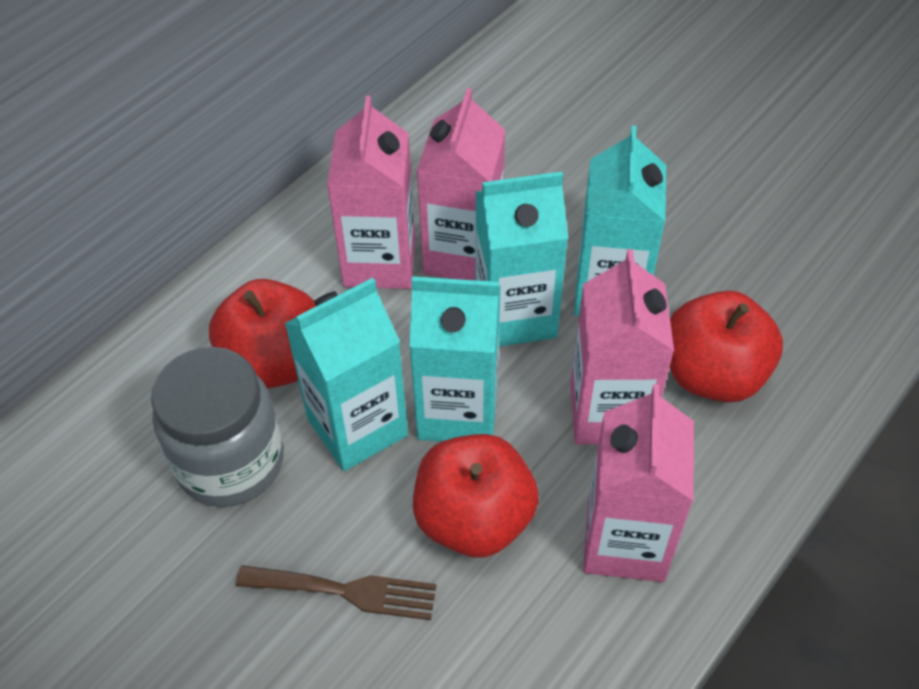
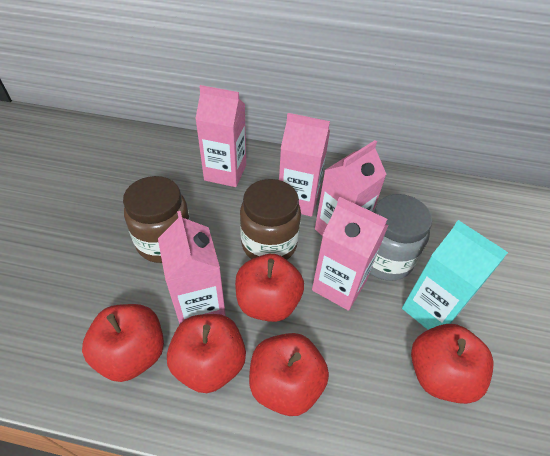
brown fork: 1 -> 0
brown jar: 0 -> 2
pink carton: 4 -> 5
red apple: 3 -> 5
turquoise carton: 4 -> 1

